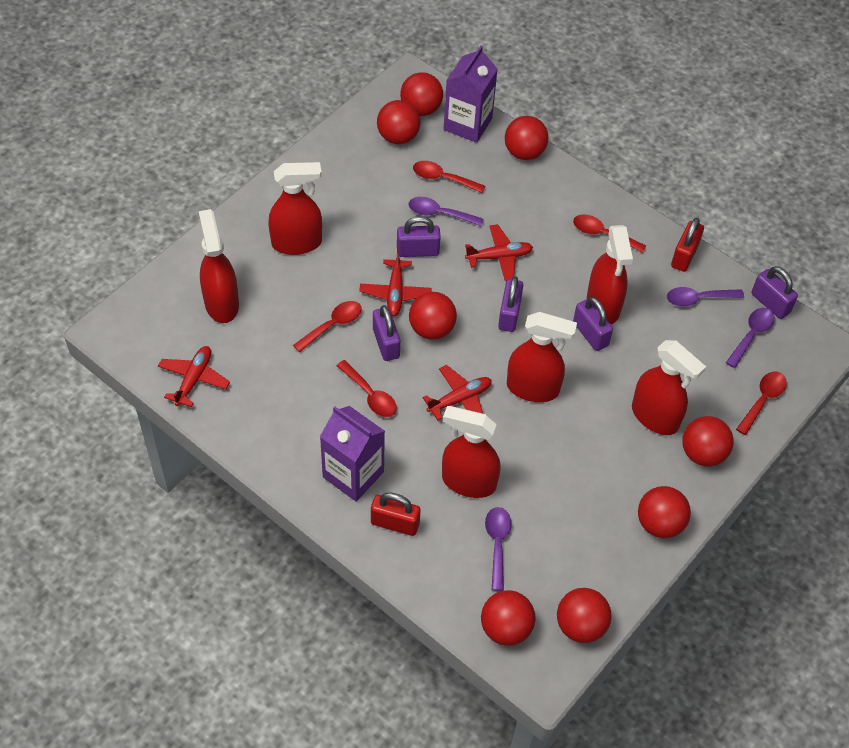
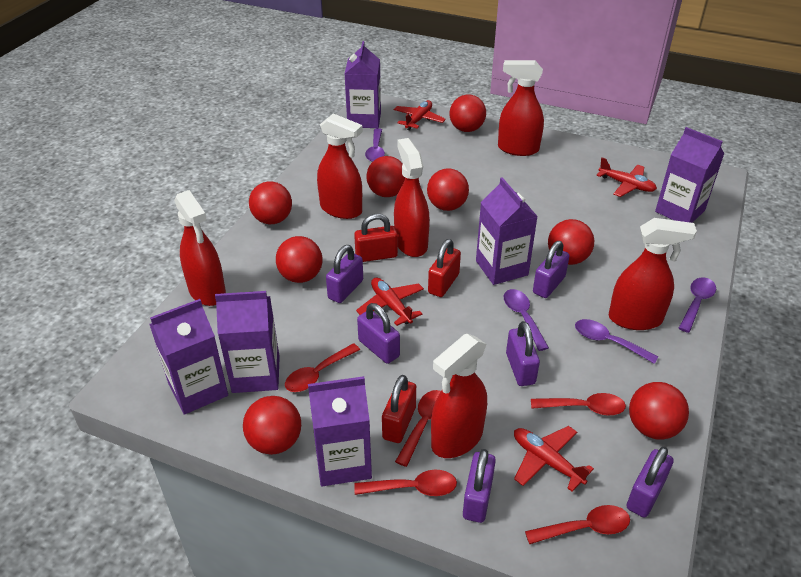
purple carton: 2 -> 6
purple padlock: 5 -> 6
red padlock: 2 -> 3

